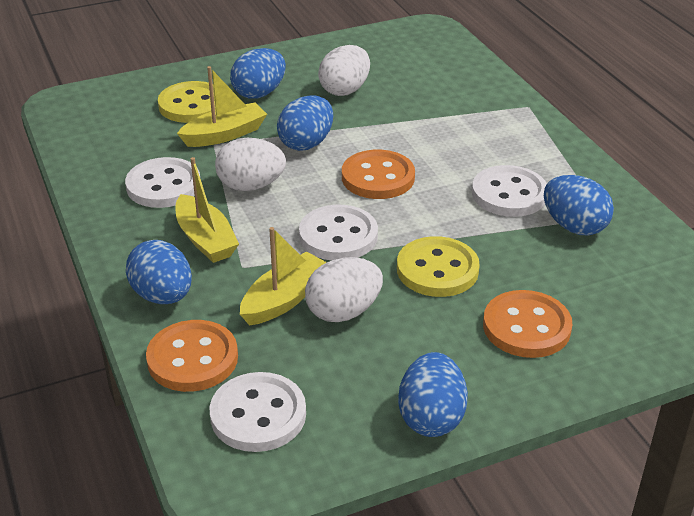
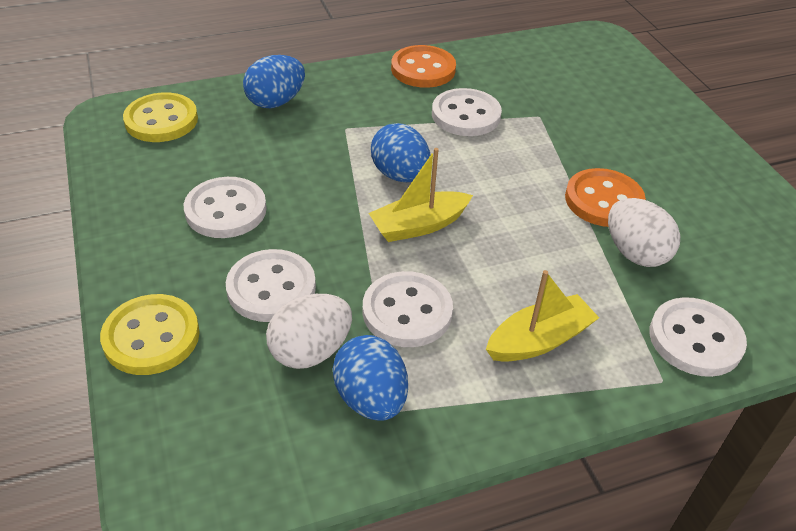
blue egg: 5 -> 3
orange button: 3 -> 2
white button: 4 -> 5
white egg: 3 -> 2
yellow boat: 3 -> 2

